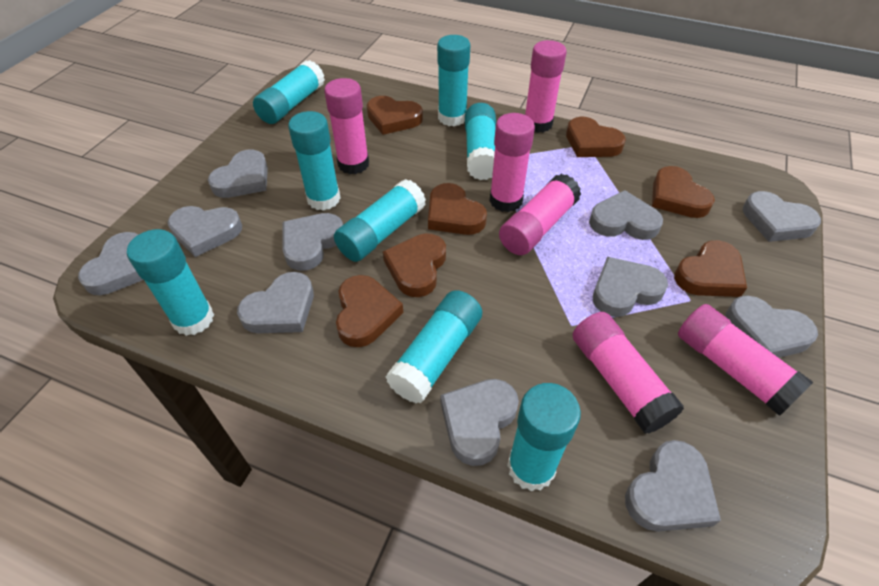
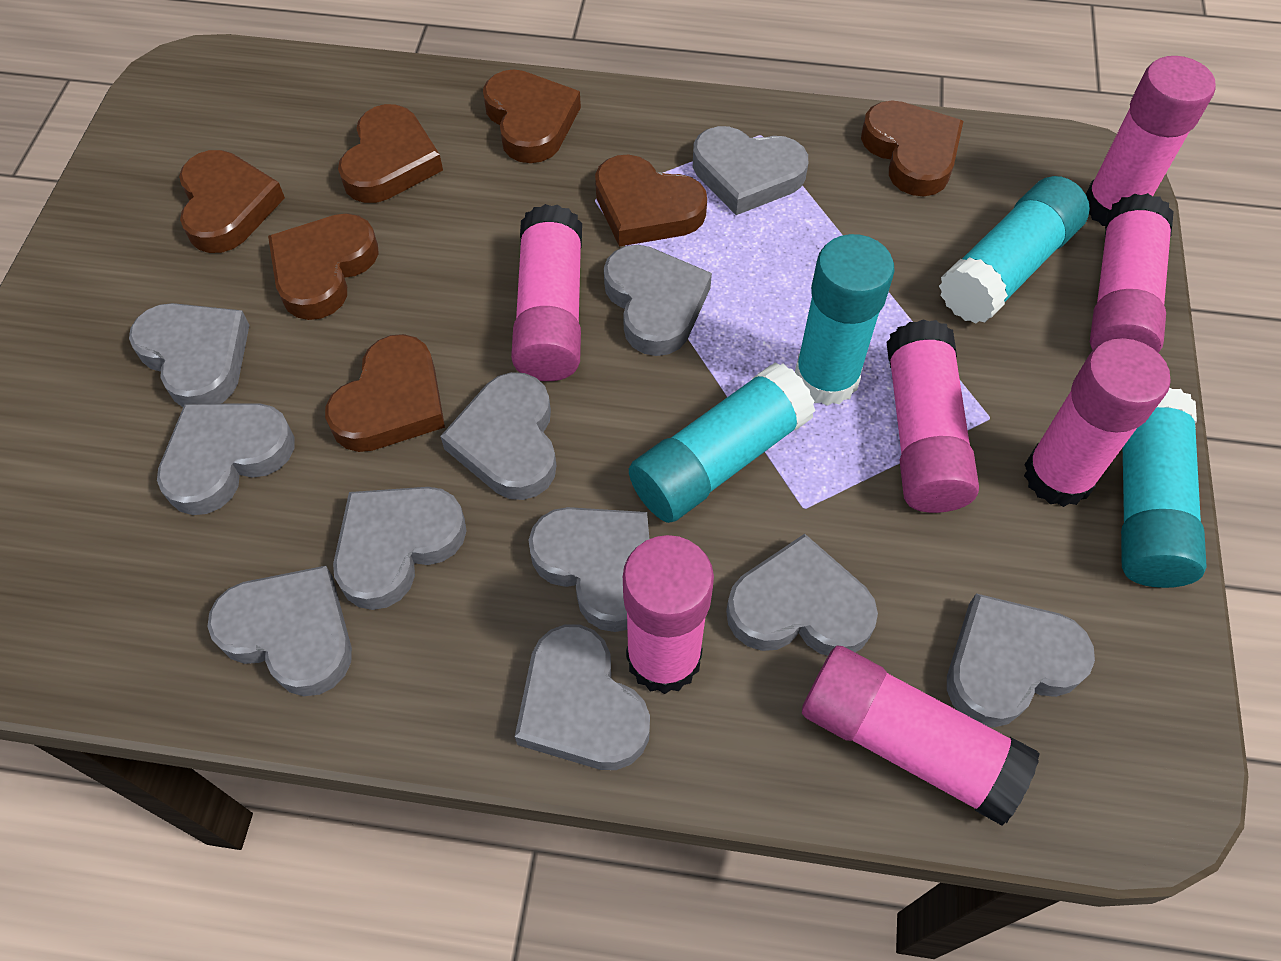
pink glue stick: 6 -> 7
turquoise glue stick: 8 -> 4

